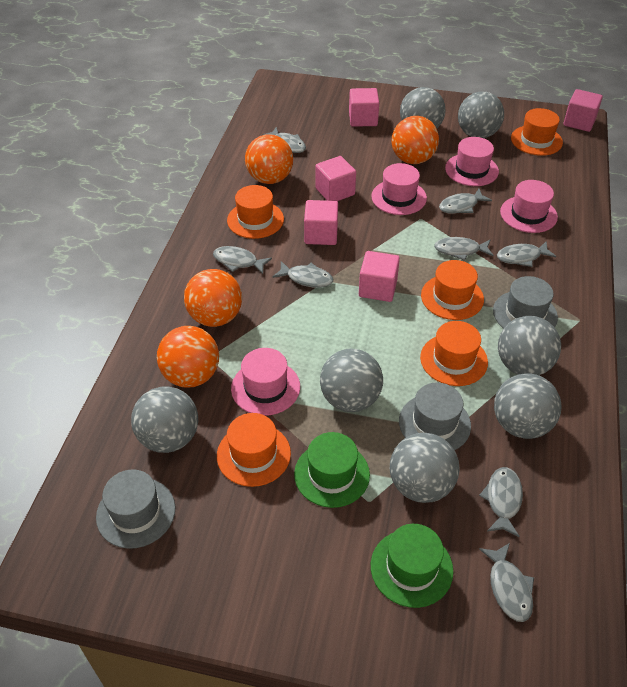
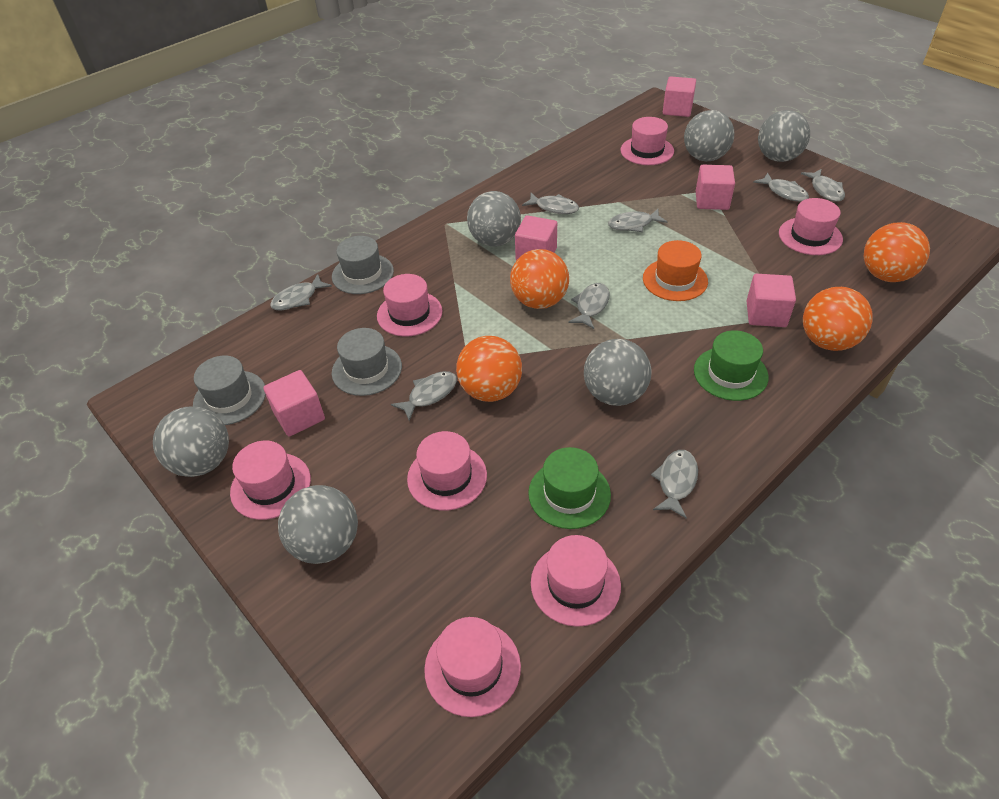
grey ball: 7 -> 6
orange hat: 5 -> 1
pink hat: 4 -> 7

